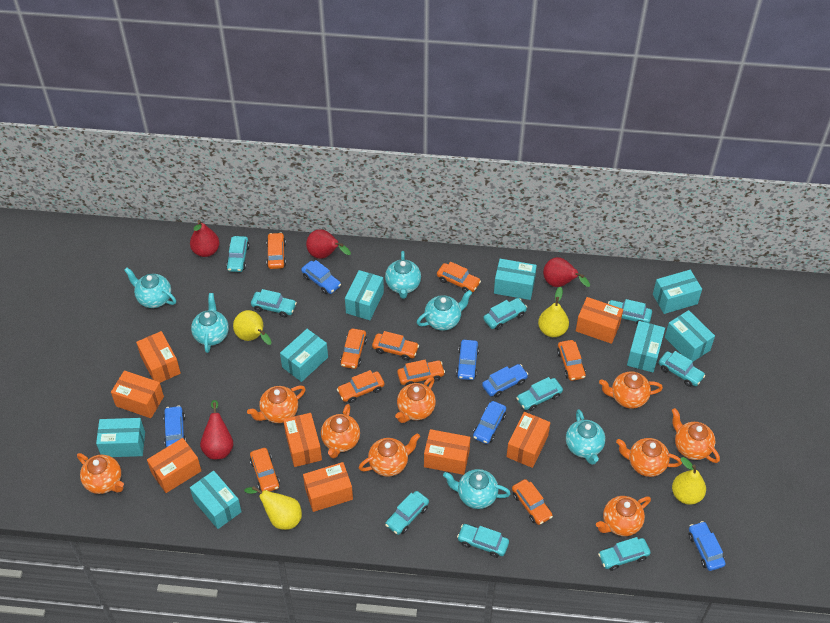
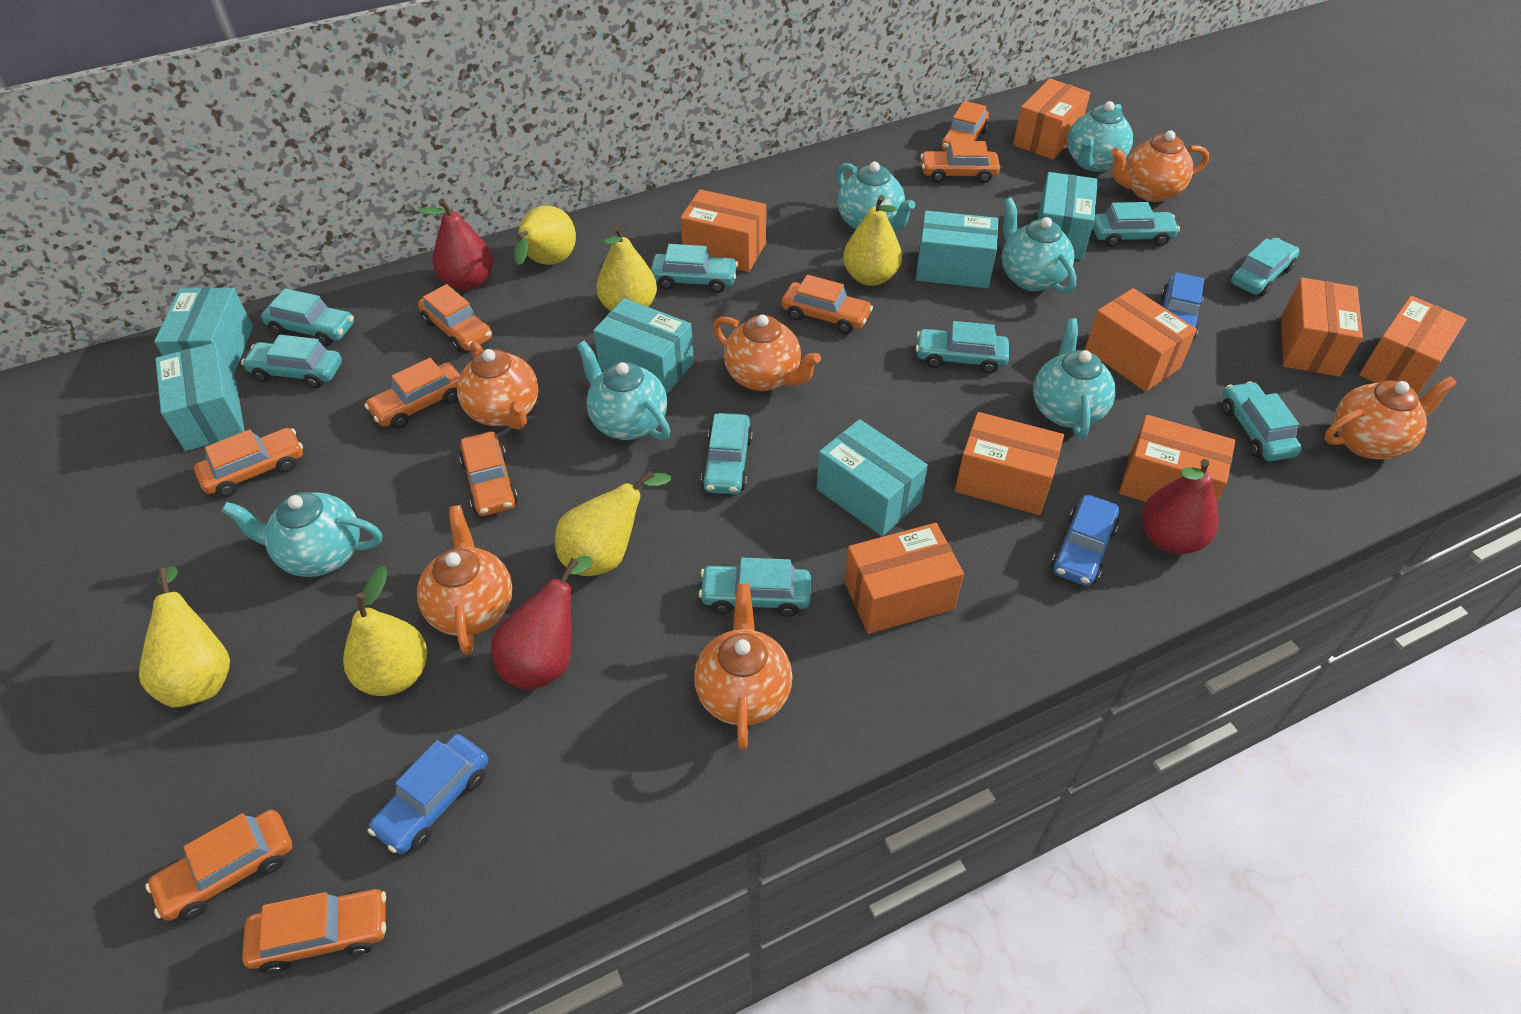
blue car: 6 -> 3
orange teapot: 9 -> 6
red pear: 4 -> 3
turquoise box: 8 -> 6
yellow pear: 4 -> 6

